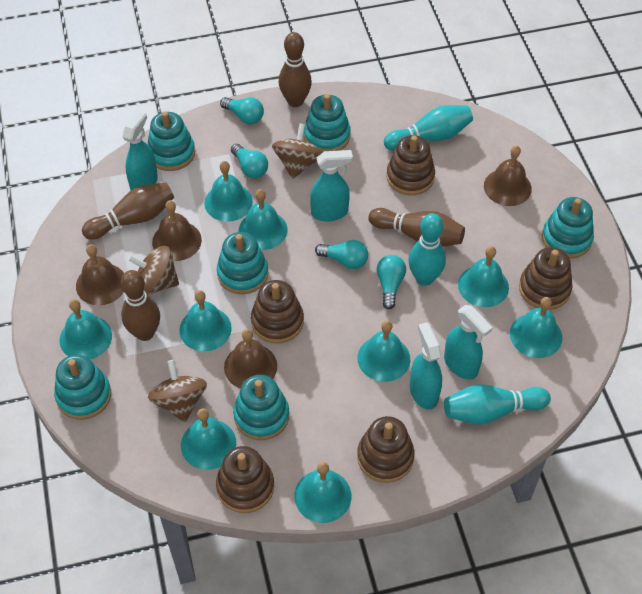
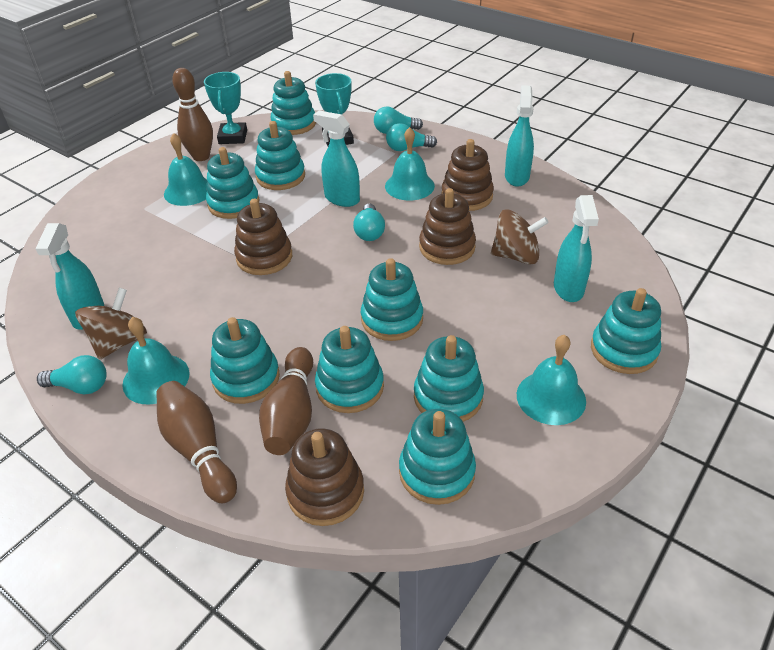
brown bell: 4 -> 0
brown bowling pin: 4 -> 3
brown spinning top: 3 -> 2
brown stacking toy: 5 -> 4
turquoise bell: 9 -> 4
turquoise bowling pin: 3 -> 0
turquoise stacking toy: 6 -> 9
turquoise trophy: 0 -> 2

